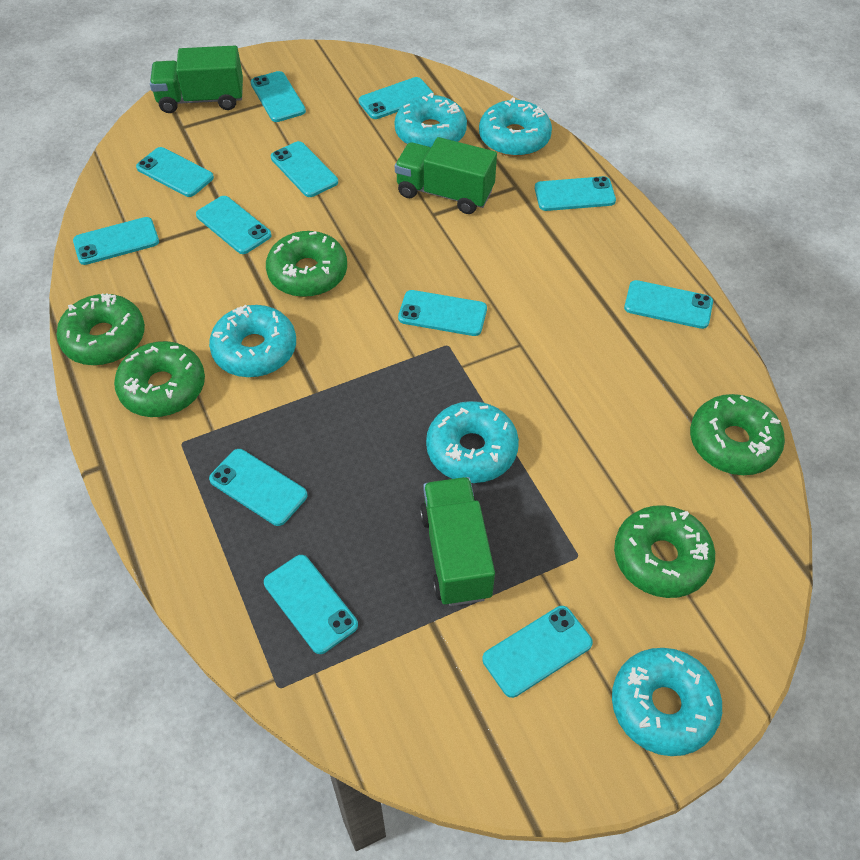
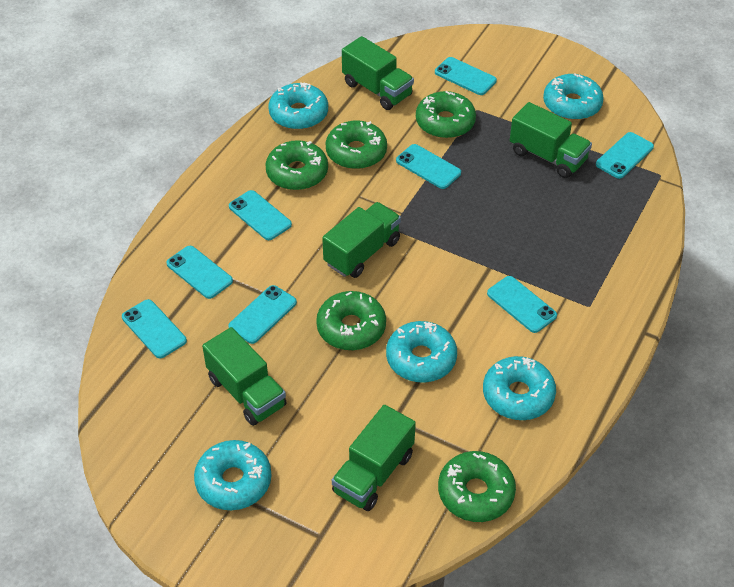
green truck: 3 -> 5
turquoise phone: 12 -> 8

